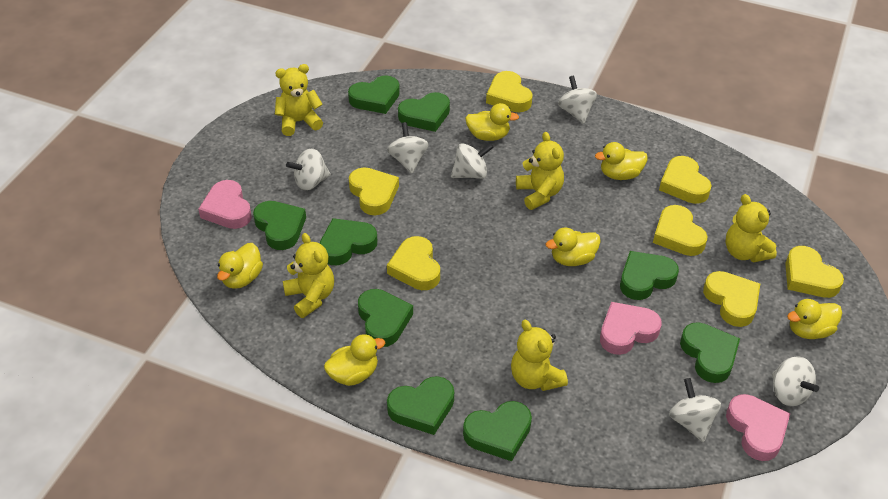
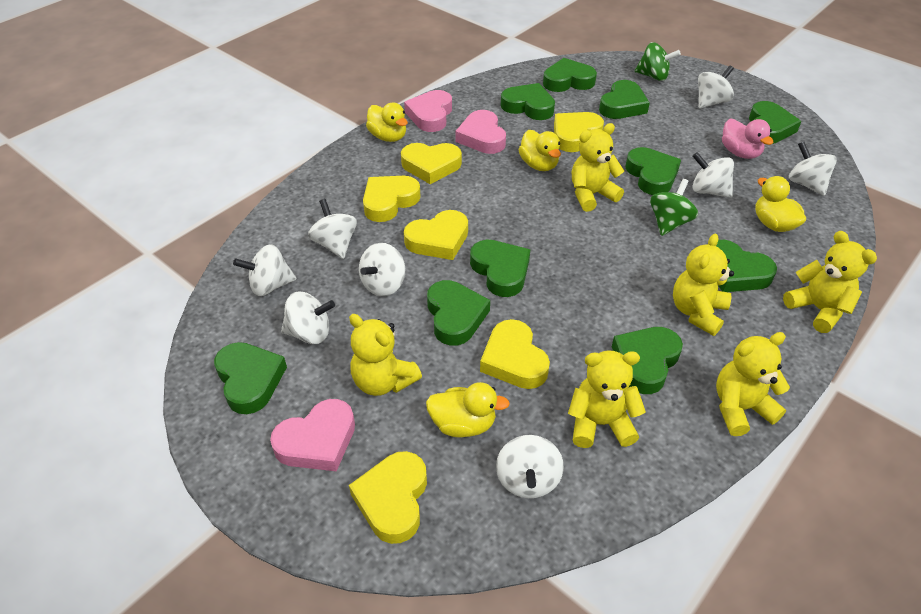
green heart: 9 -> 10
green spinning top: 0 -> 2
pink duck: 0 -> 1
white spinning top: 6 -> 8
yellow duck: 6 -> 4
yellow heart: 7 -> 6
yellow teddy bear: 5 -> 6

